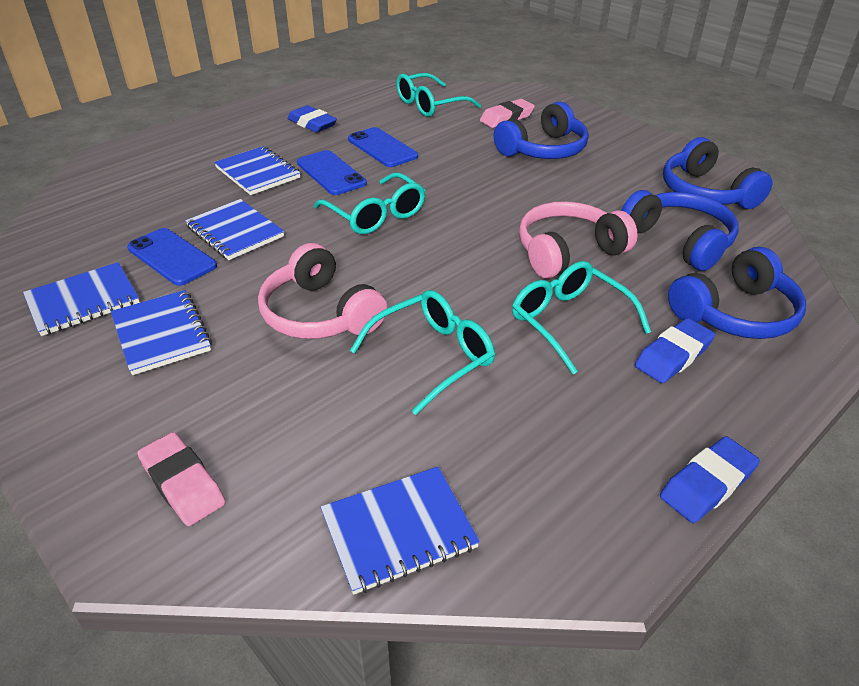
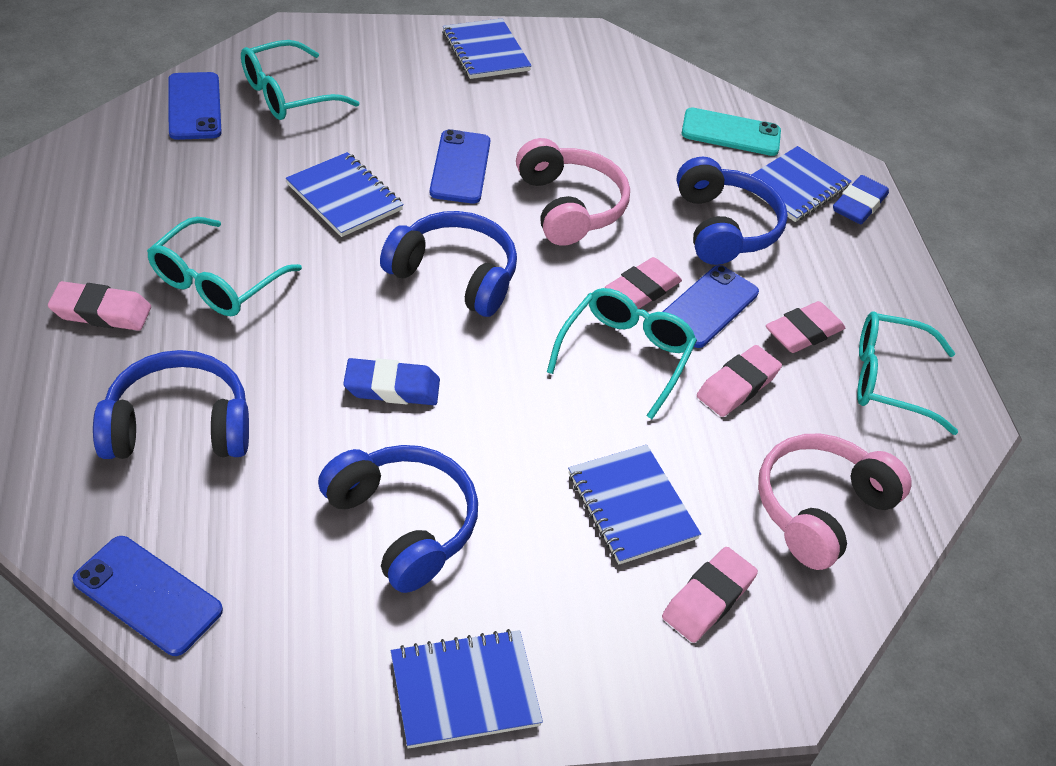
blue eraser: 3 -> 2
blue phone: 3 -> 4
pink eraser: 2 -> 5
turquoise phone: 0 -> 1

